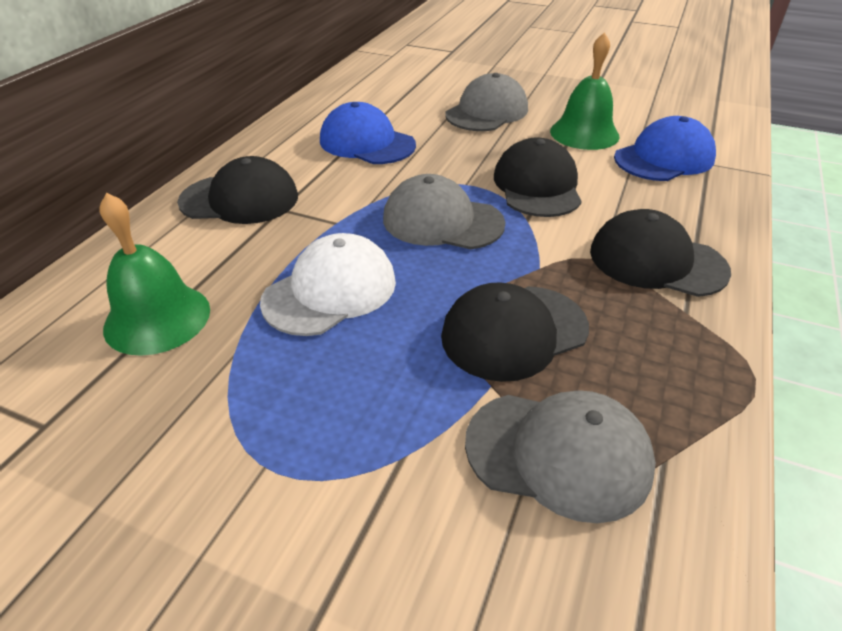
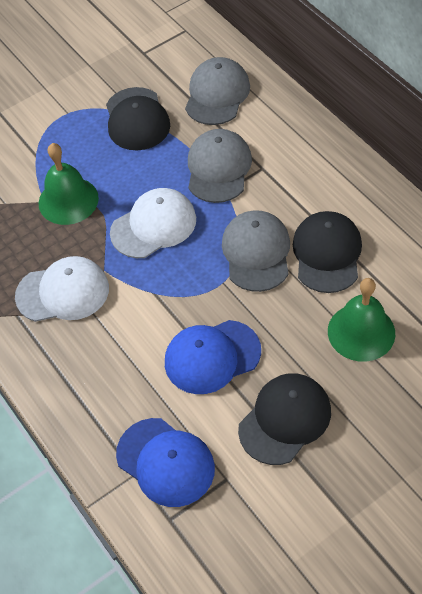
black cap: 4 -> 3
white cap: 1 -> 2

